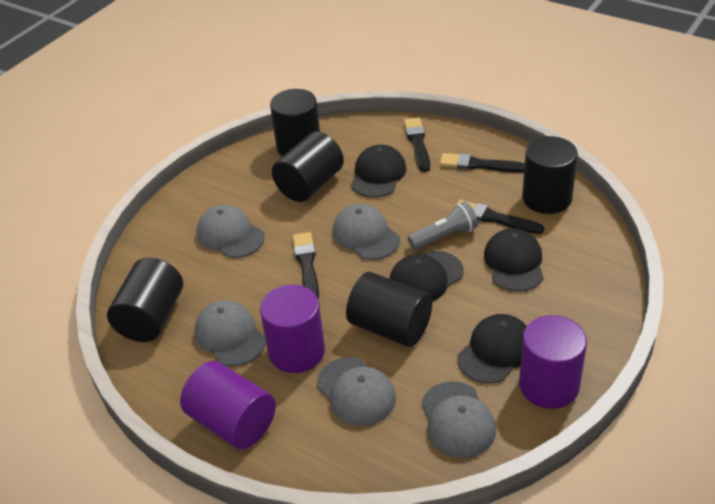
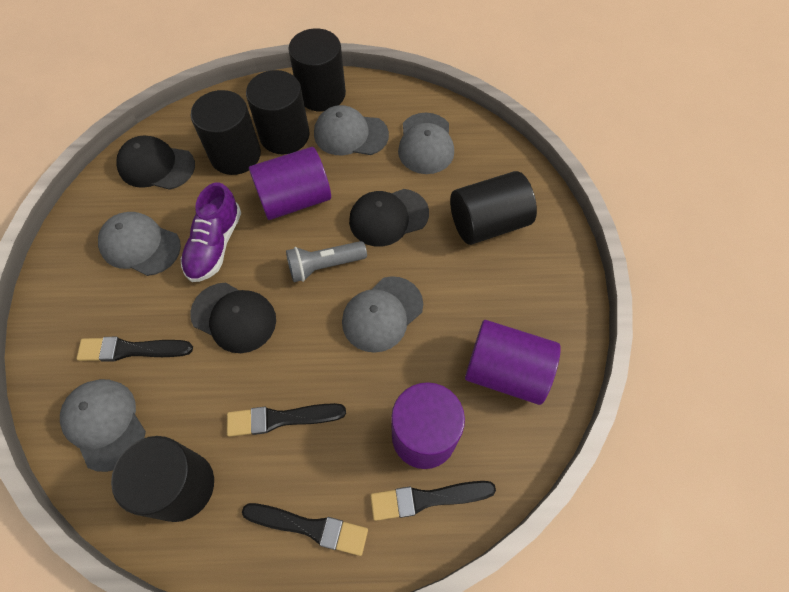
black cap: 4 -> 3
purple shoe: 0 -> 1

